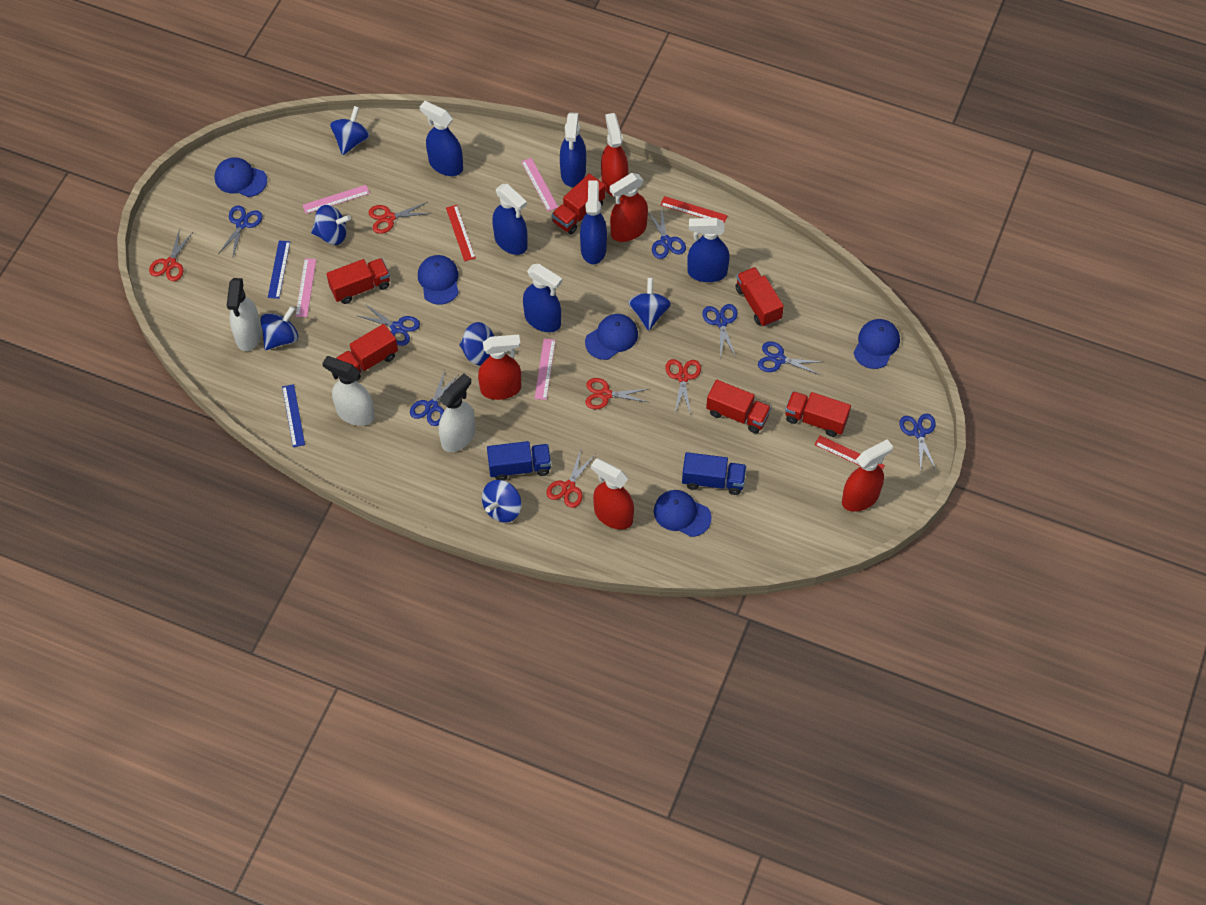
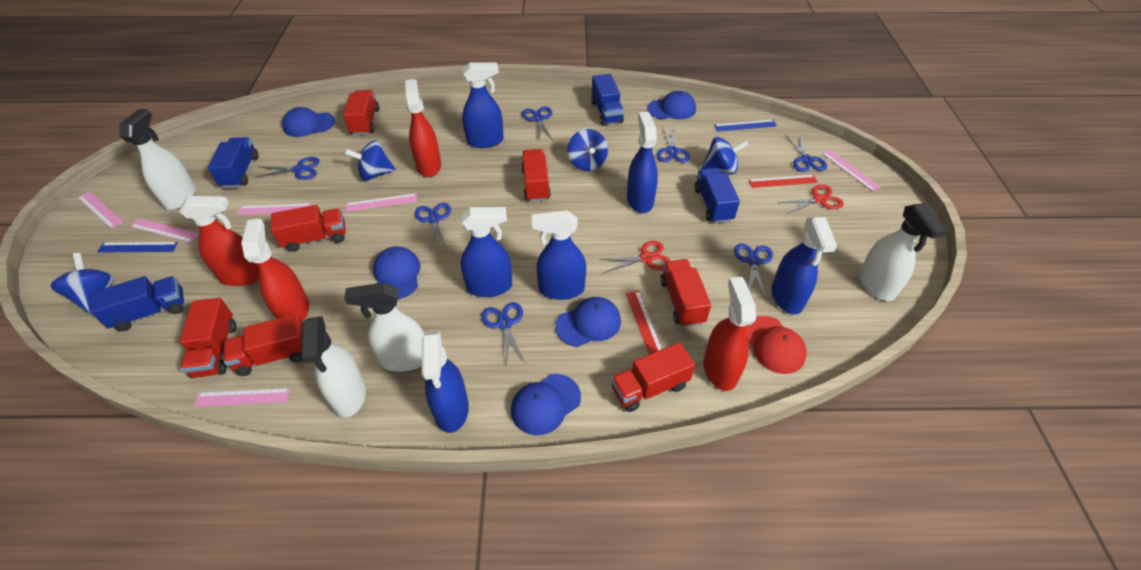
blue spinning top: 6 -> 4
blue truck: 2 -> 4
pink ruler: 4 -> 6
red cap: 0 -> 1
red ruler: 3 -> 2
red scissors: 5 -> 2
red spray bottle: 5 -> 4
red truck: 6 -> 7
white spray bottle: 3 -> 4

